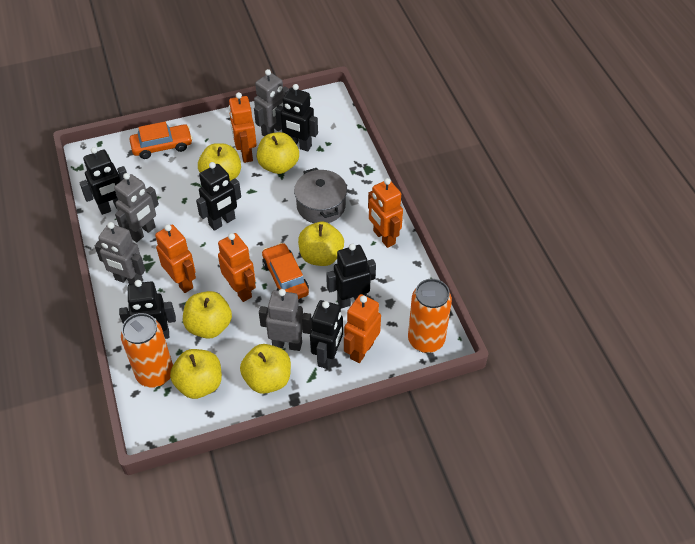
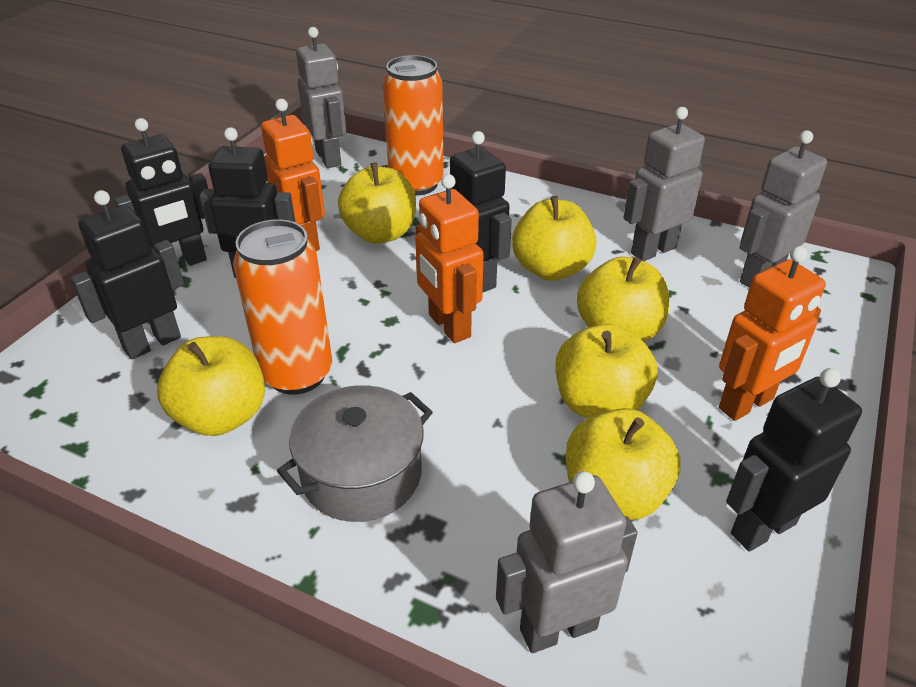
black robot: 6 -> 5
orange car: 2 -> 0
orange robot: 5 -> 3

